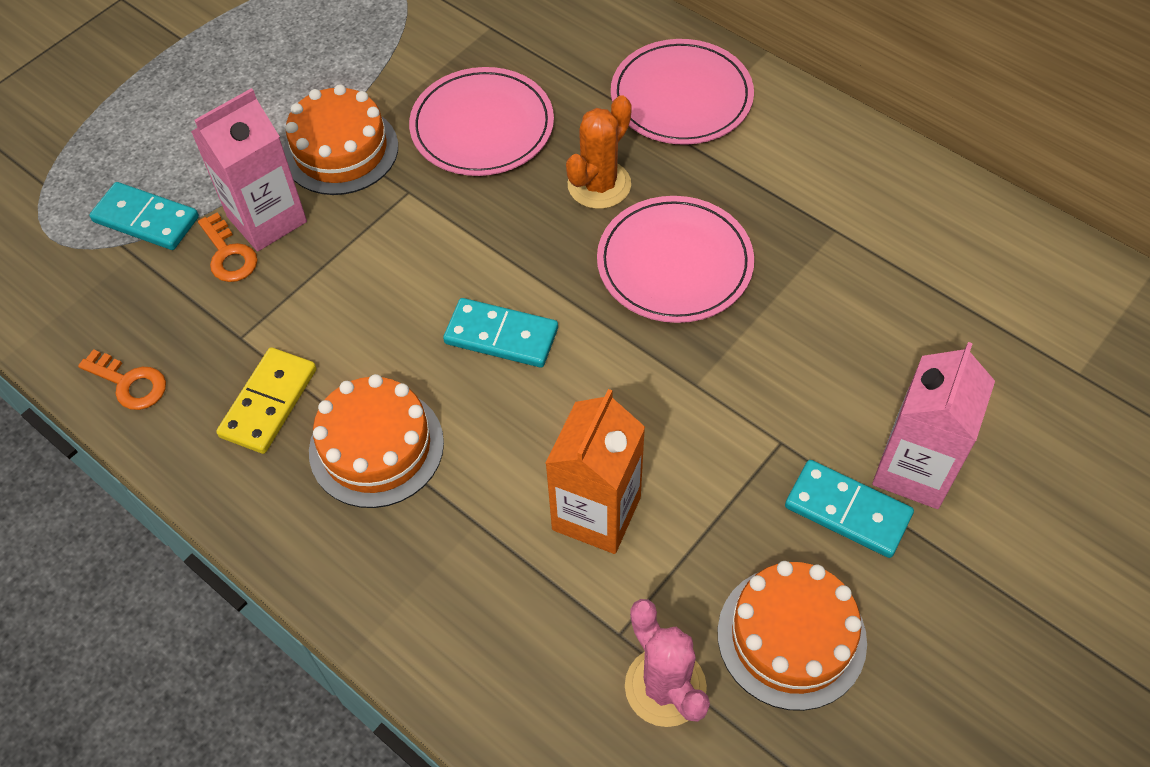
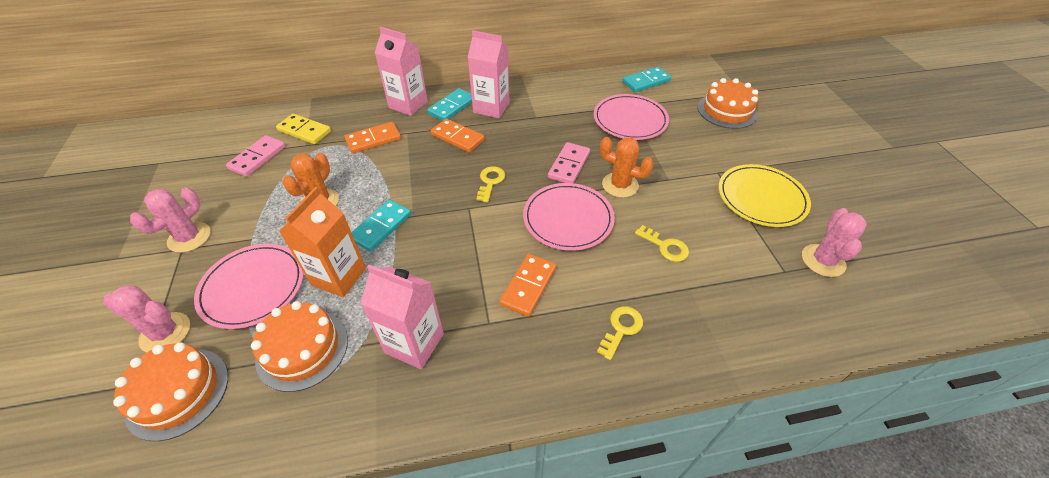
orange cactus: 1 -> 2
orange domino: 0 -> 3
orange key: 2 -> 0
pink cactus: 1 -> 3
pink carton: 2 -> 3
pink domino: 0 -> 2
yellow key: 0 -> 3
yellow plate: 0 -> 1

